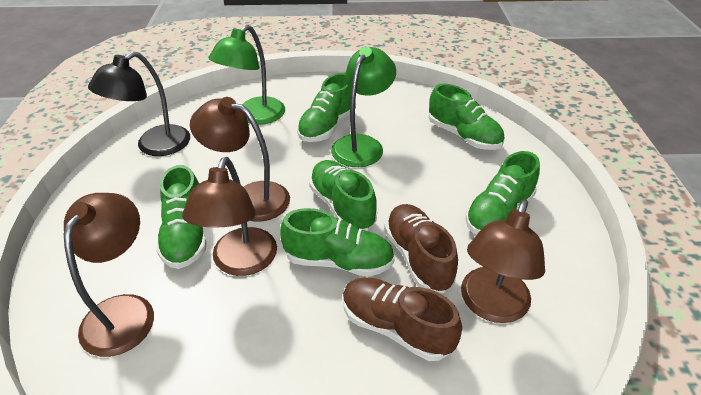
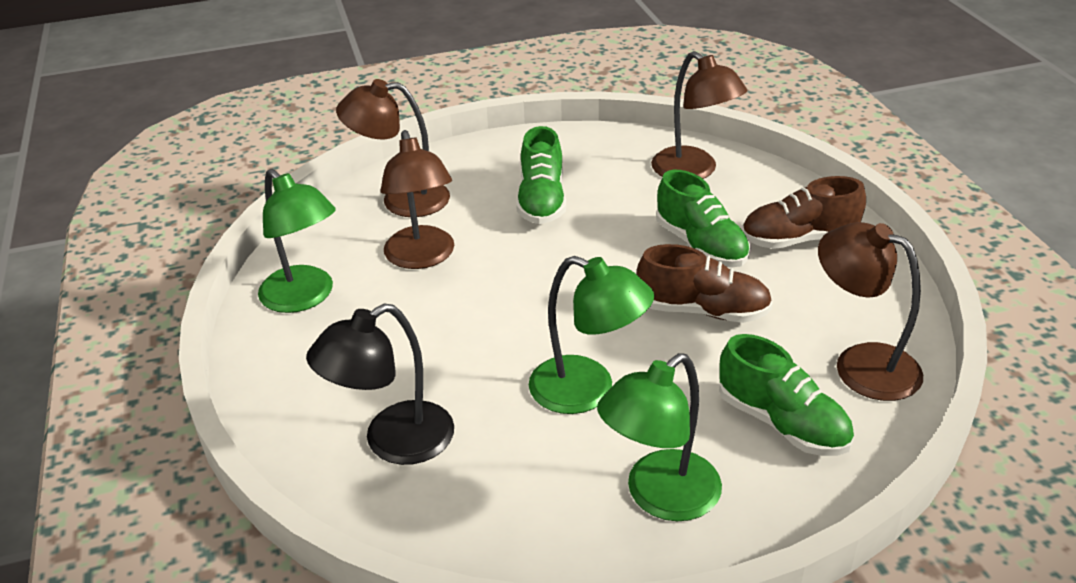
green lamp: 2 -> 3
green shoe: 6 -> 3

